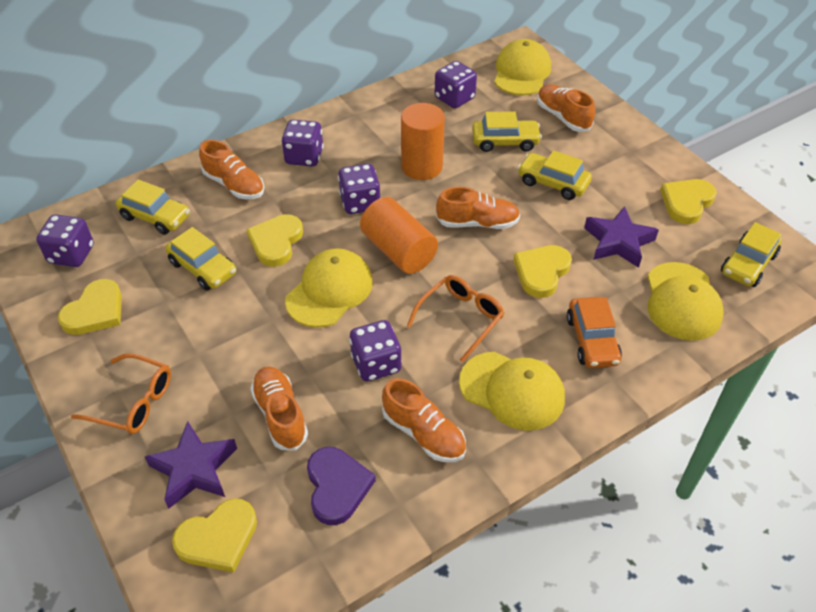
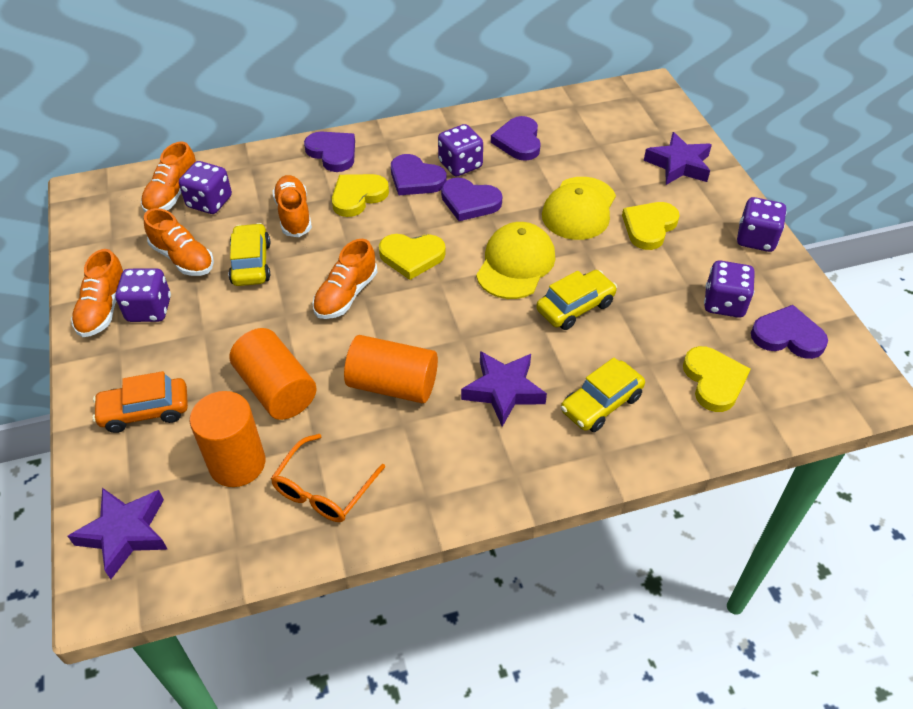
orange cylinder: 2 -> 3
orange glasses: 2 -> 1
purple heart: 1 -> 5
purple star: 2 -> 3
yellow cap: 4 -> 2
yellow car: 5 -> 3
yellow heart: 5 -> 4

